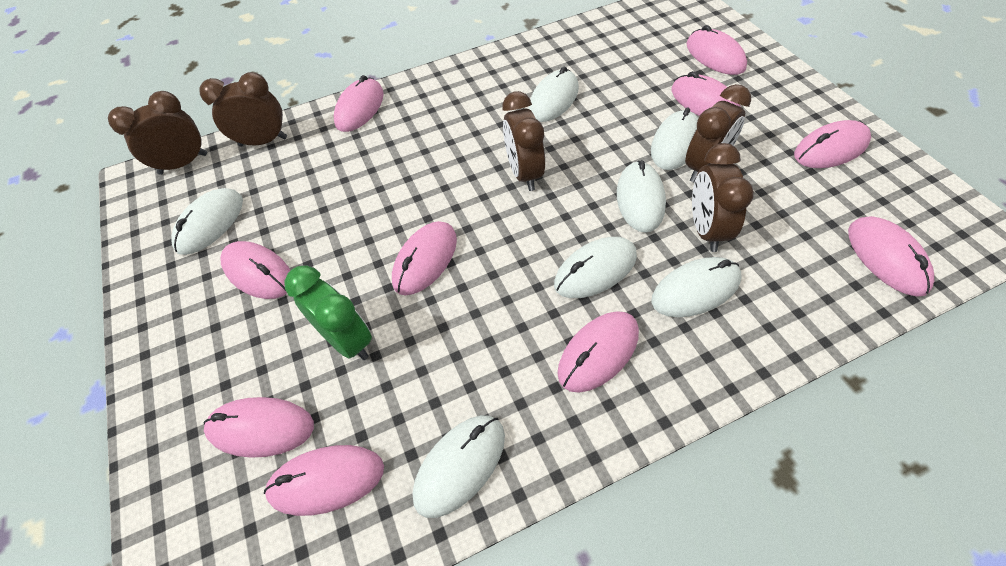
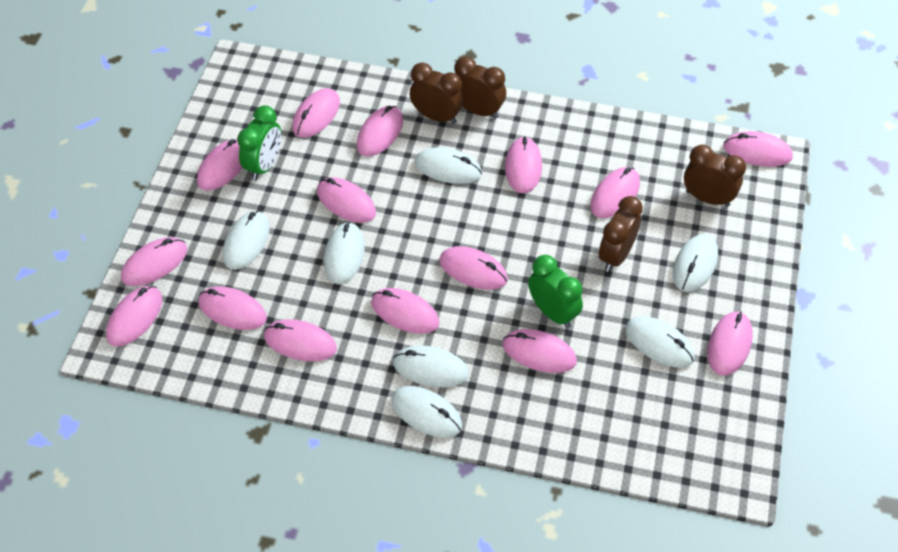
brown clock: 5 -> 4
green clock: 1 -> 2
pink mouse: 10 -> 15

